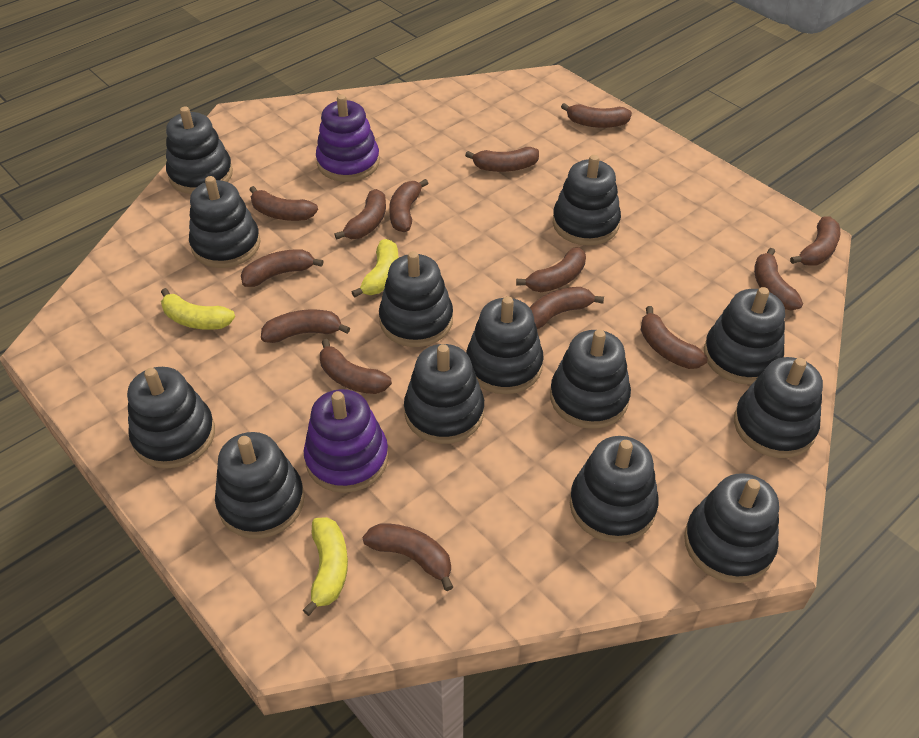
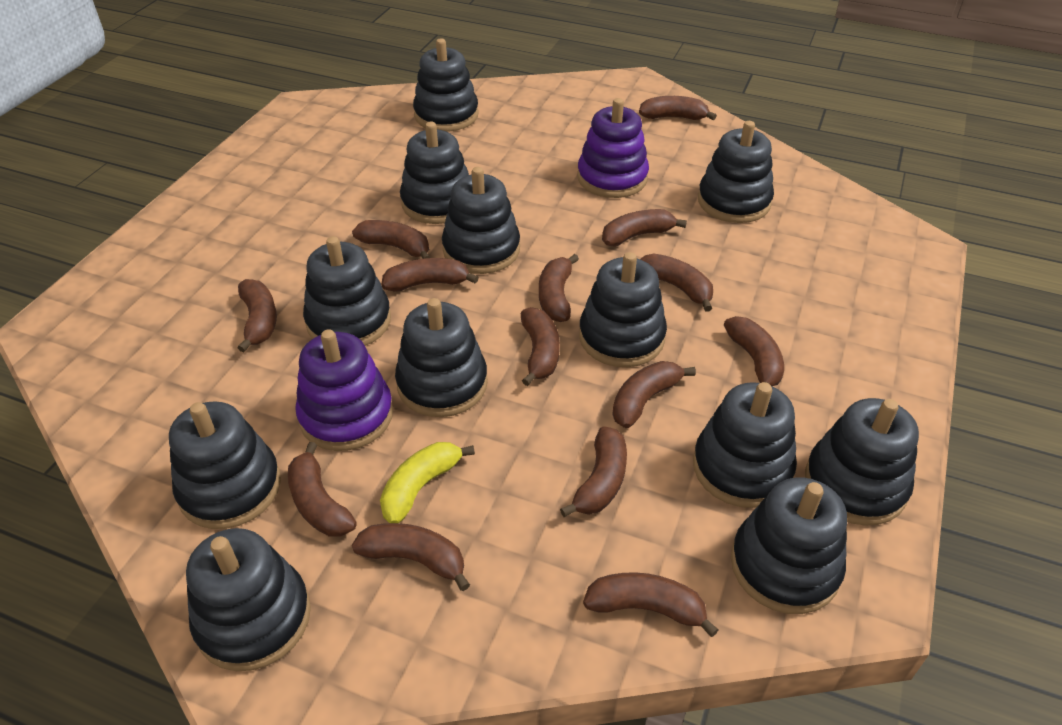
black stacking toy: 13 -> 12
yellow banana: 3 -> 1

